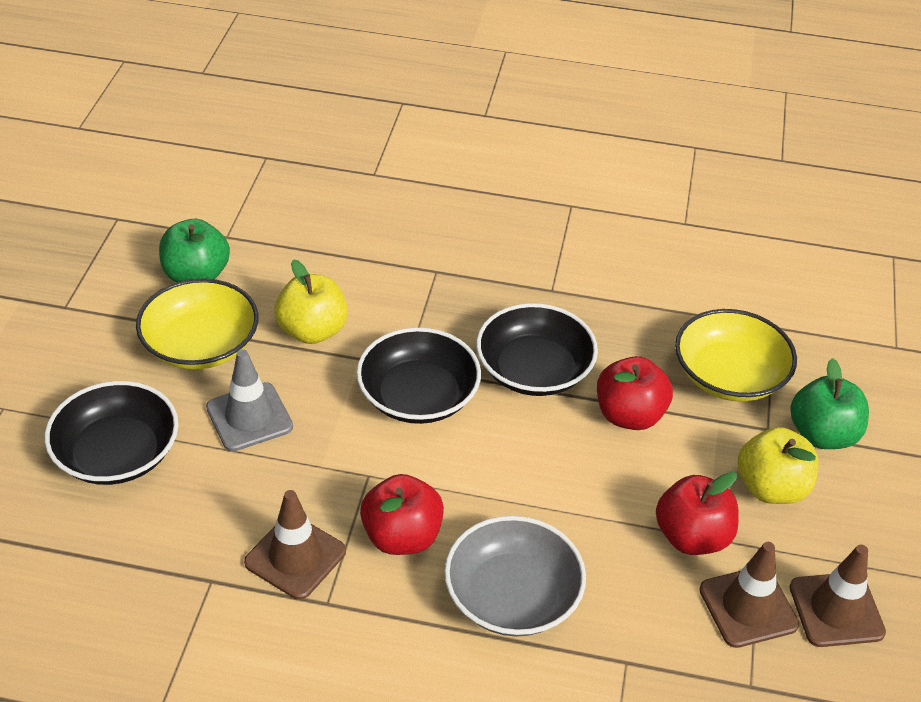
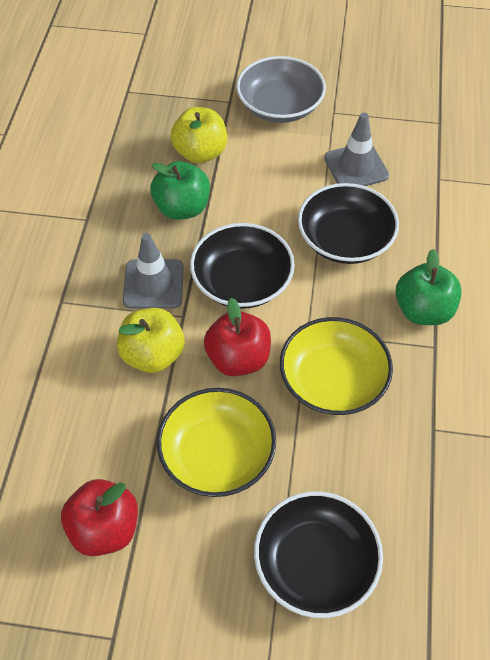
brown traffic cone: 3 -> 0
grey traffic cone: 1 -> 2
red apple: 3 -> 2

